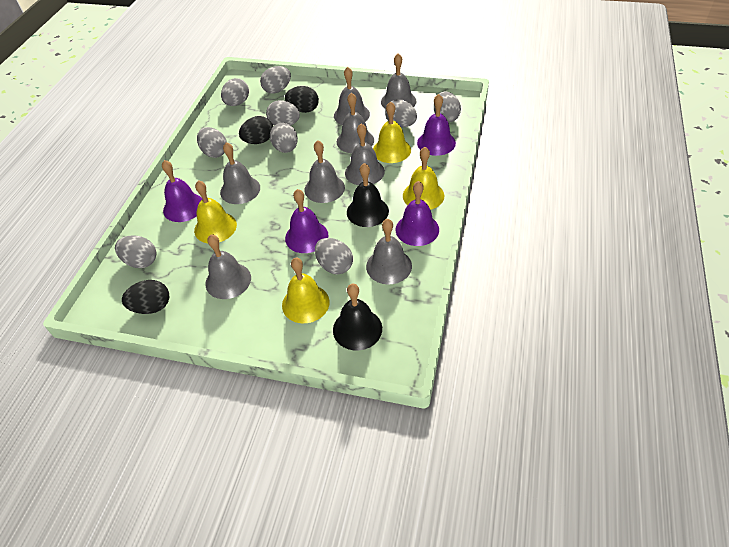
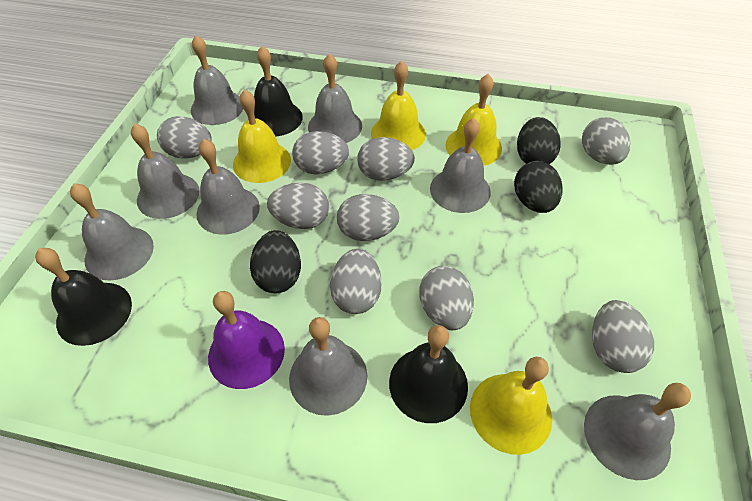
black bell: 2 -> 3
purple bell: 4 -> 1

